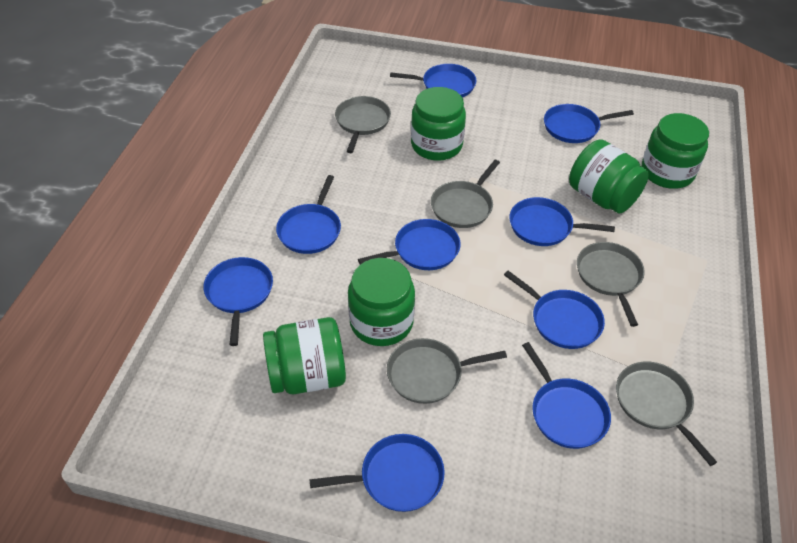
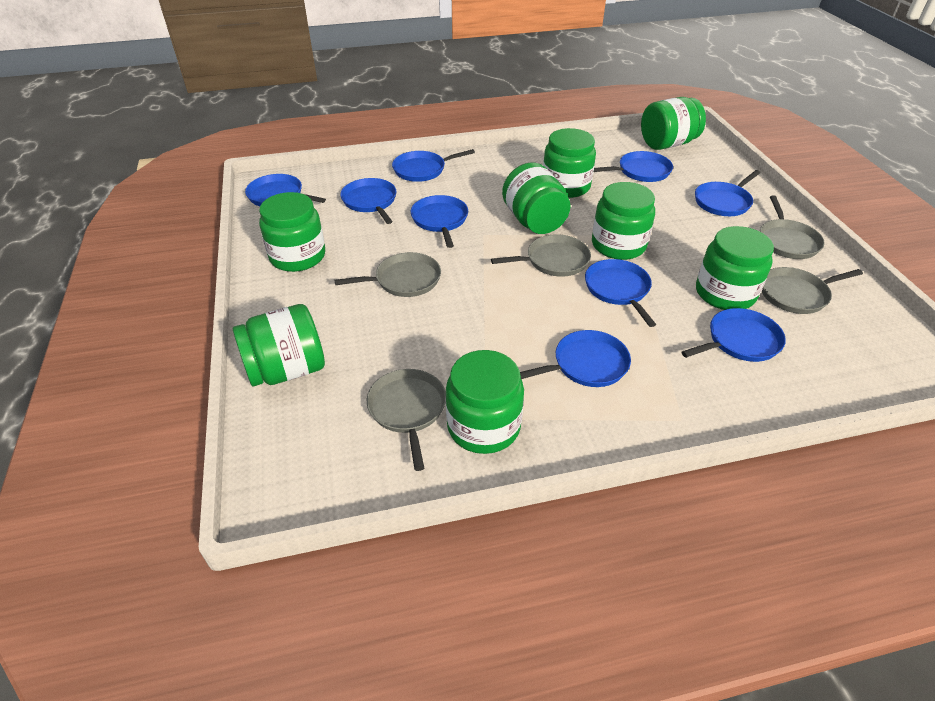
green jar: 5 -> 8

